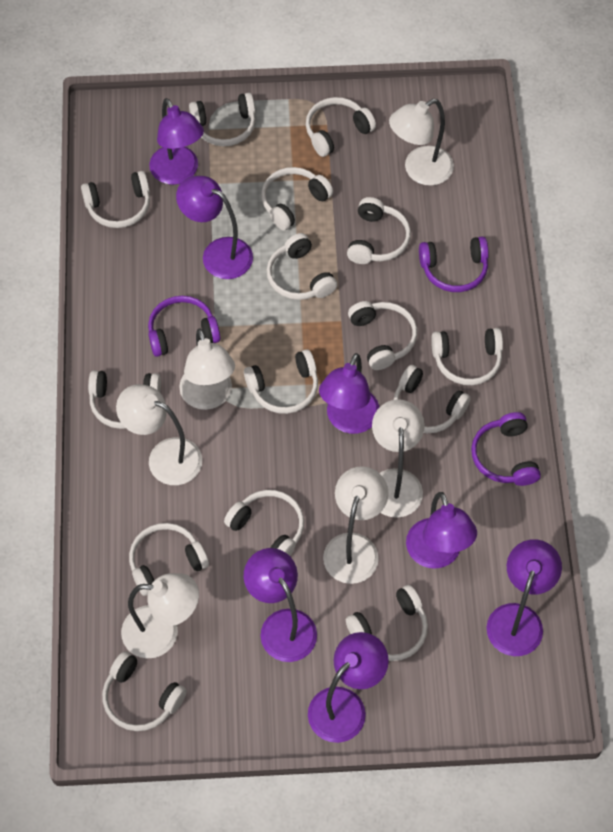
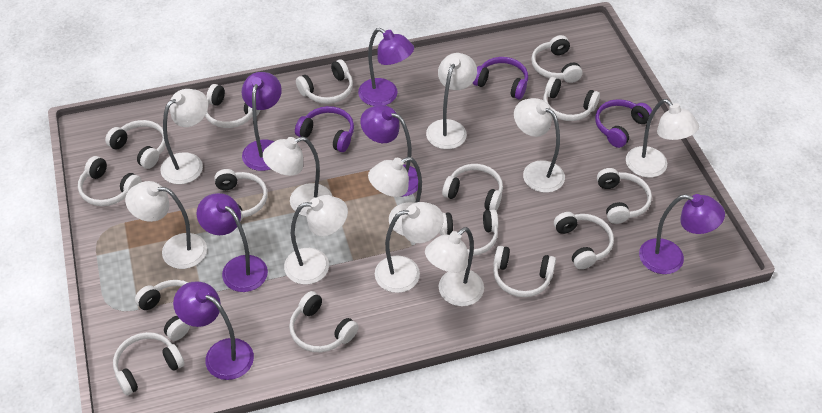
purple lamp: 7 -> 6
white lamp: 6 -> 10

